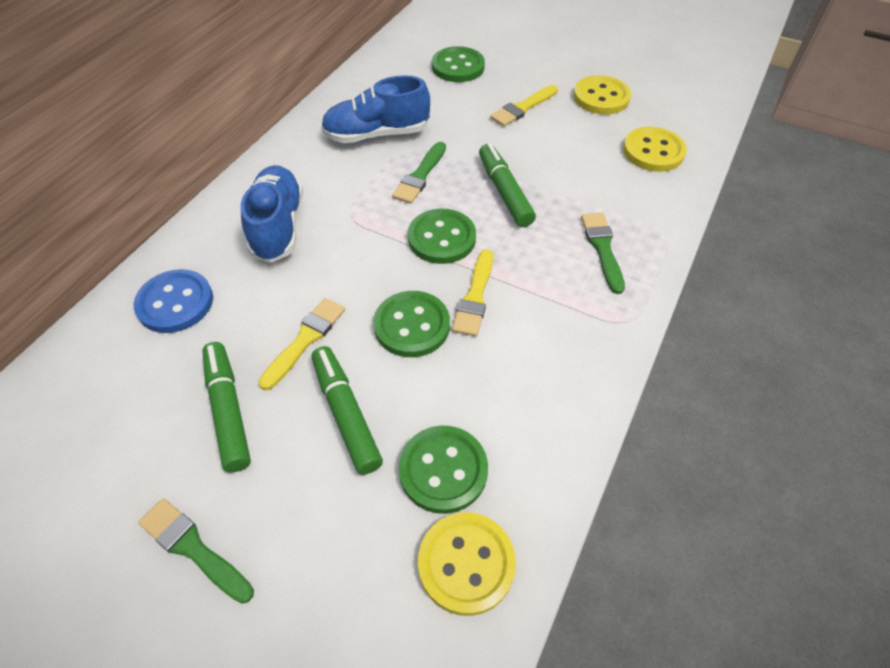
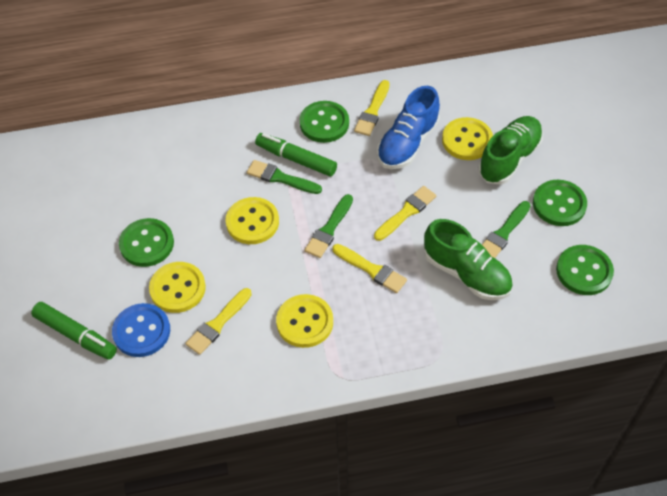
blue shoe: 2 -> 1
green marker: 3 -> 2
green shoe: 0 -> 2
yellow brush: 3 -> 4
yellow button: 3 -> 4

